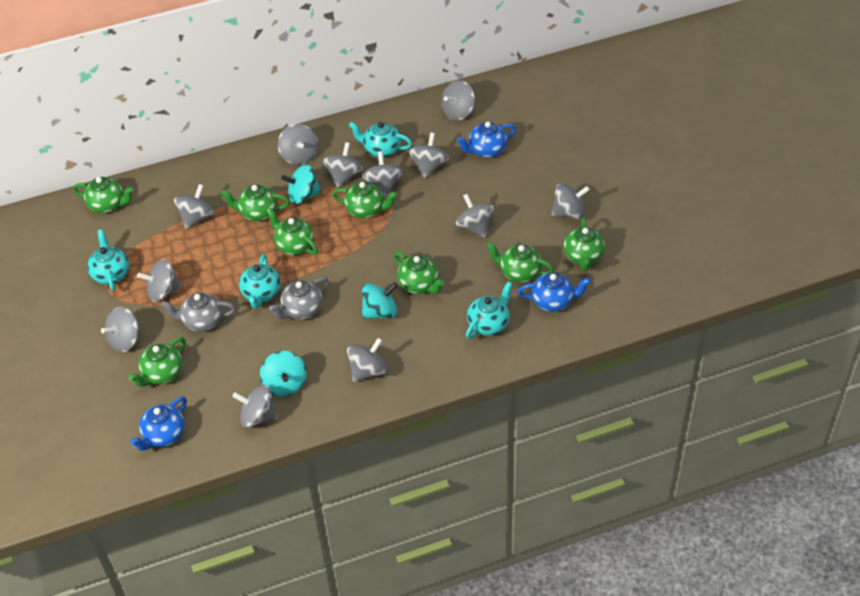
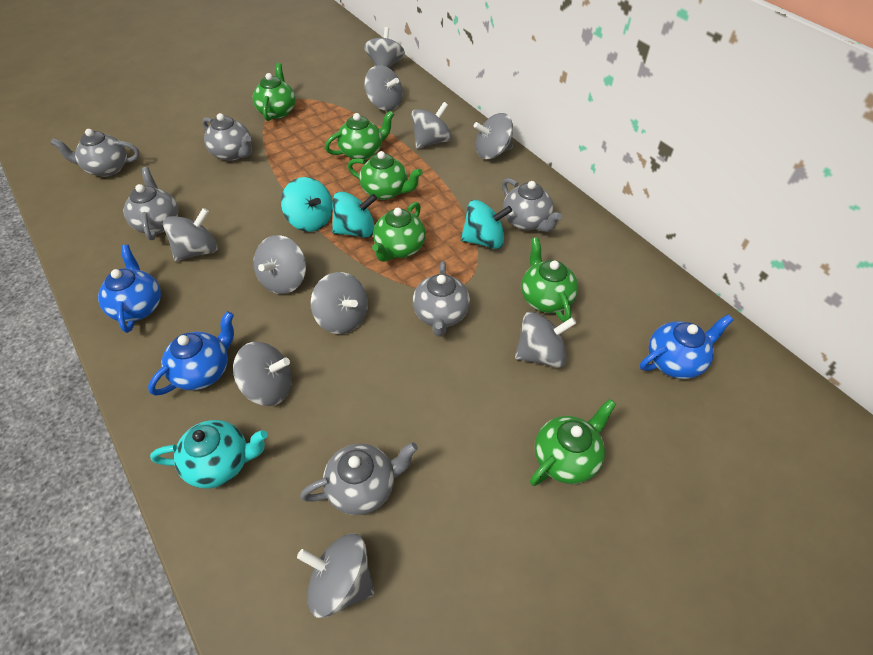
green teapot: 8 -> 6
grey spinning top: 12 -> 10
grey teapot: 2 -> 6
turquoise teapot: 4 -> 1

